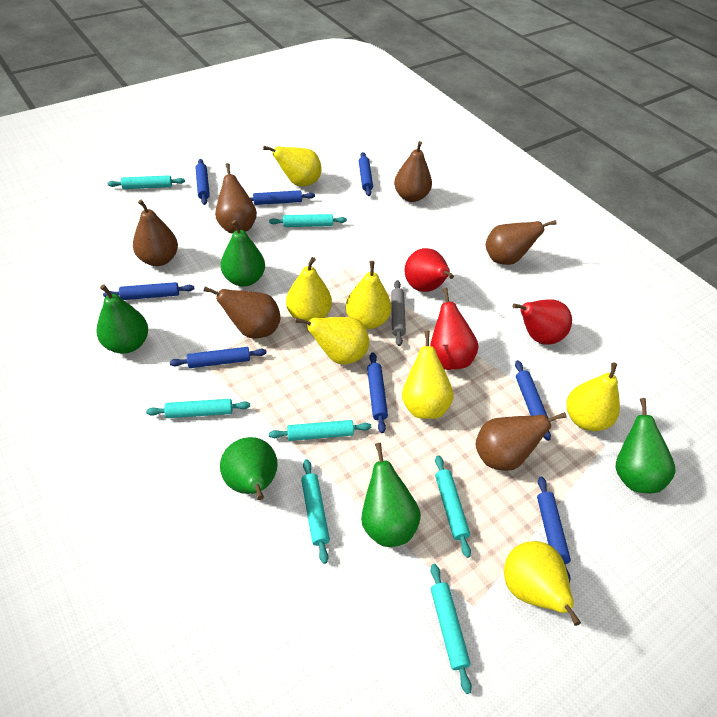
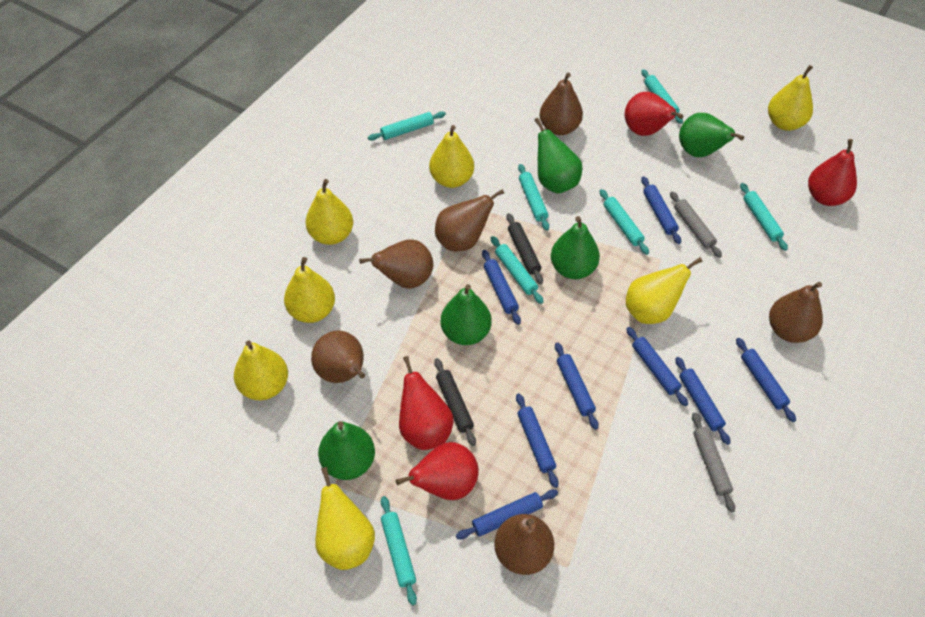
black rolling pin: 0 -> 2
grey rolling pin: 1 -> 2
red pear: 3 -> 4

